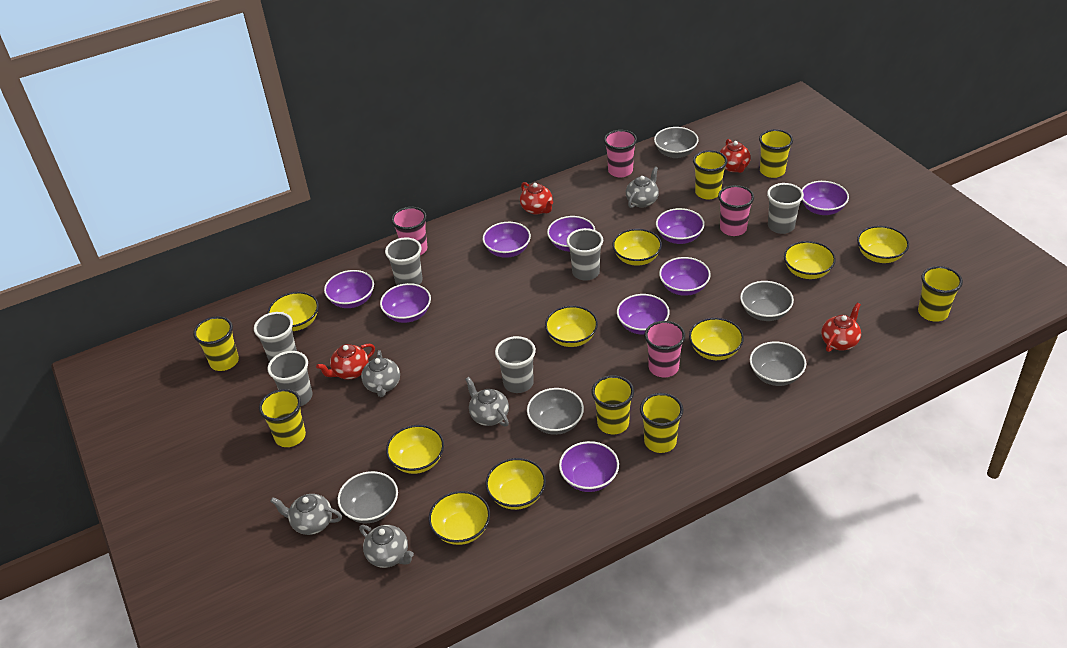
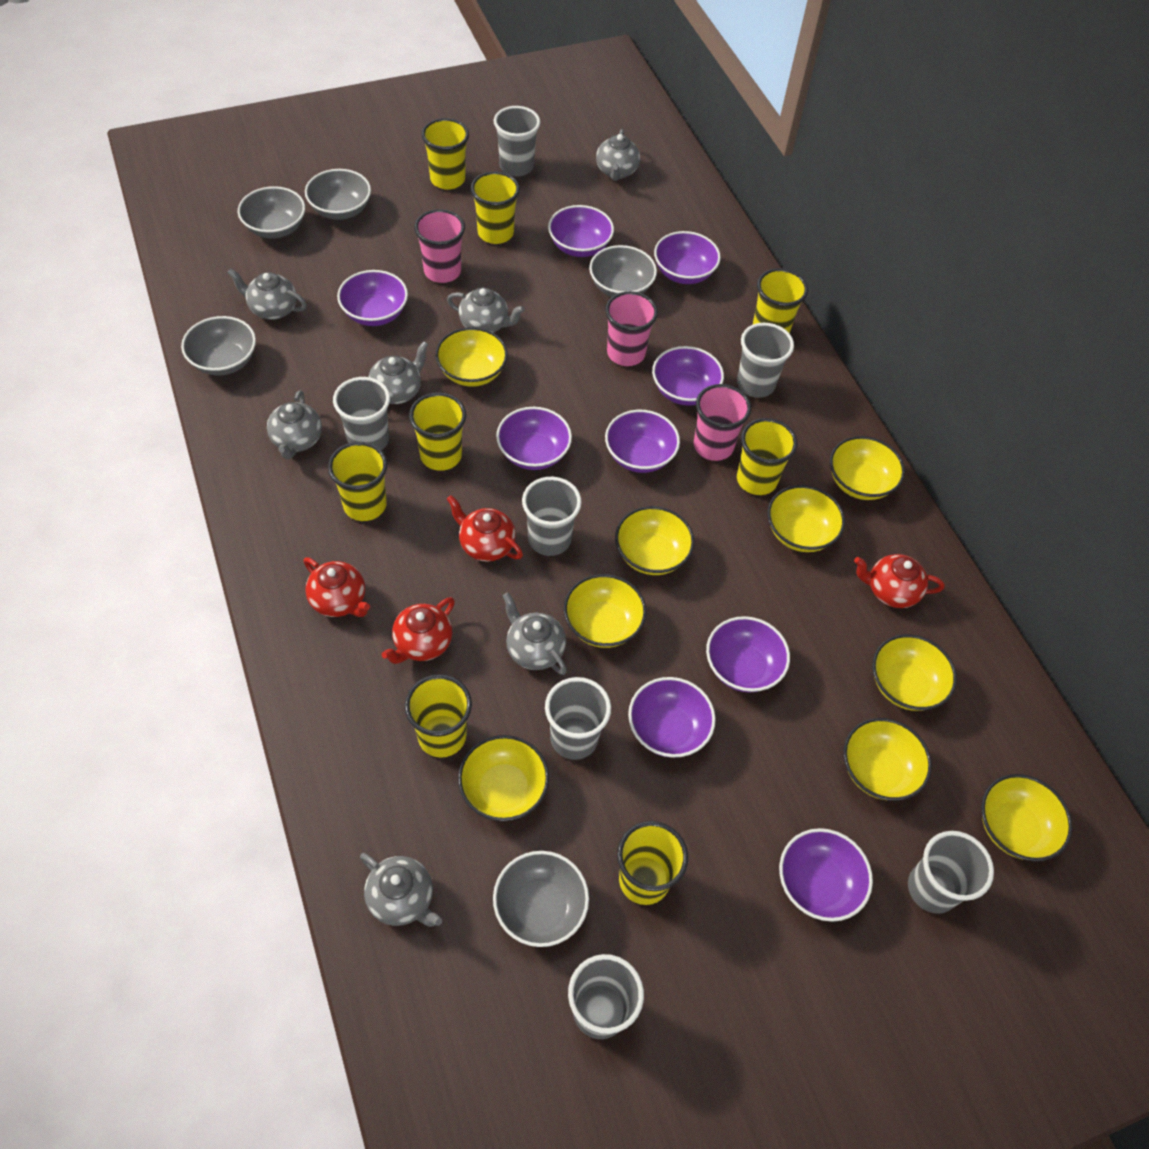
grey cup: 6 -> 7
grey teapot: 5 -> 7
pink cup: 4 -> 3
yellow cup: 7 -> 8

